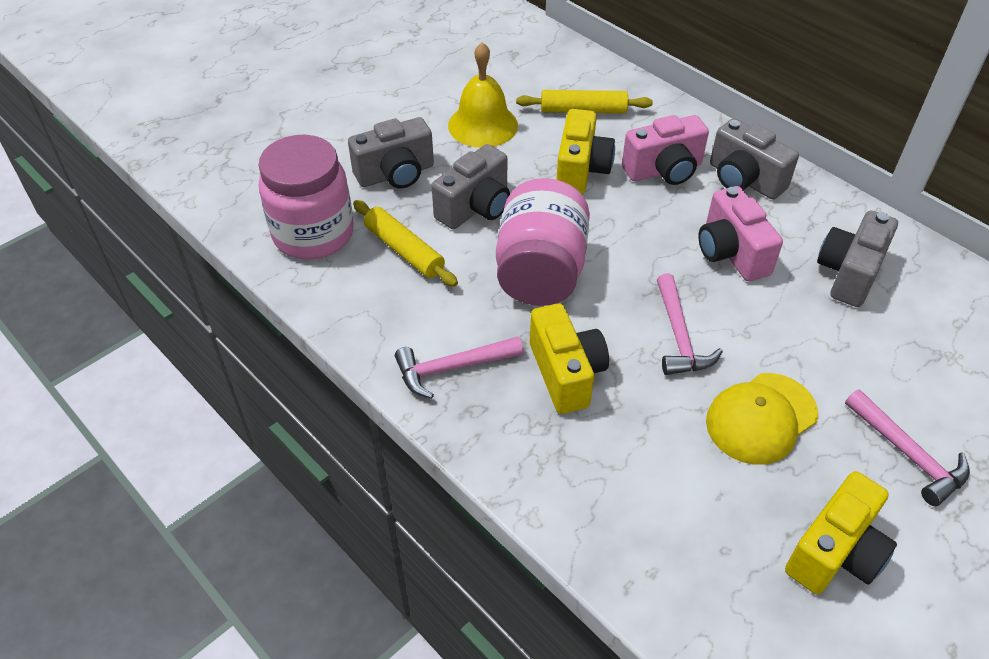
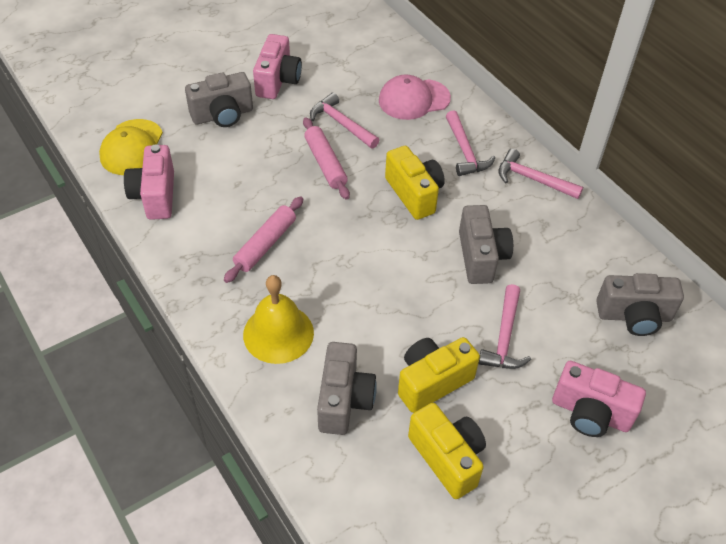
pink camera: 2 -> 3
pink cap: 0 -> 1
pink hammer: 3 -> 4
pink jar: 2 -> 0
pink rolling pin: 0 -> 2
yellow rolling pin: 2 -> 0

